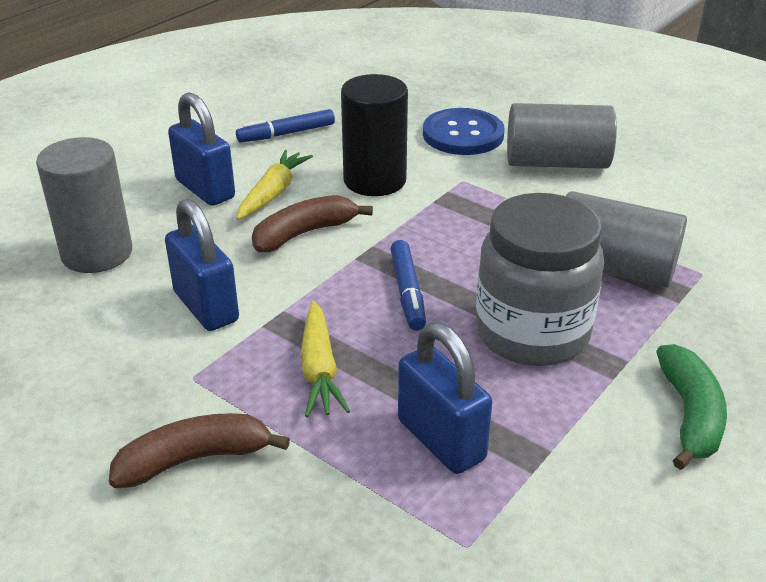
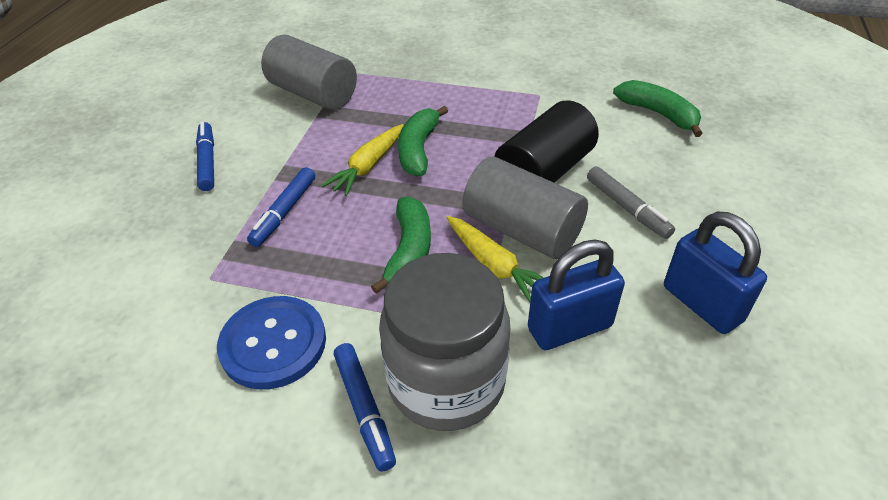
blue marker: 2 -> 3
blue padlock: 3 -> 2
brown banana: 2 -> 0
green banana: 1 -> 3
grey cylinder: 3 -> 2
grey marker: 0 -> 1

